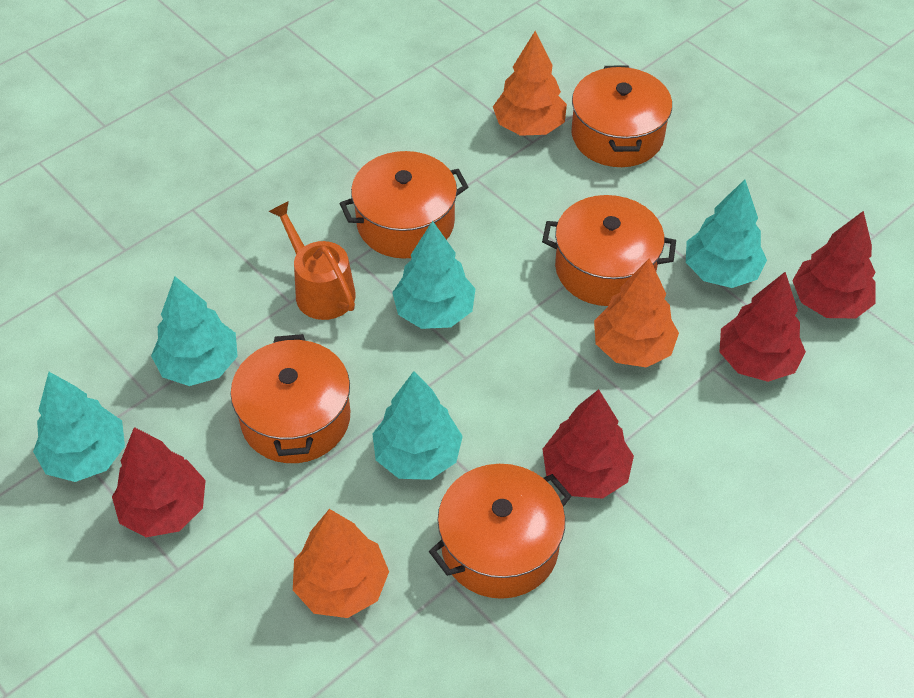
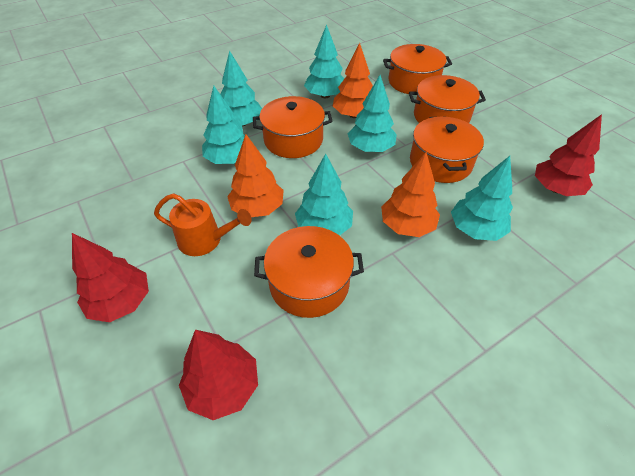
red tree: 4 -> 3
turquoise tree: 5 -> 6

